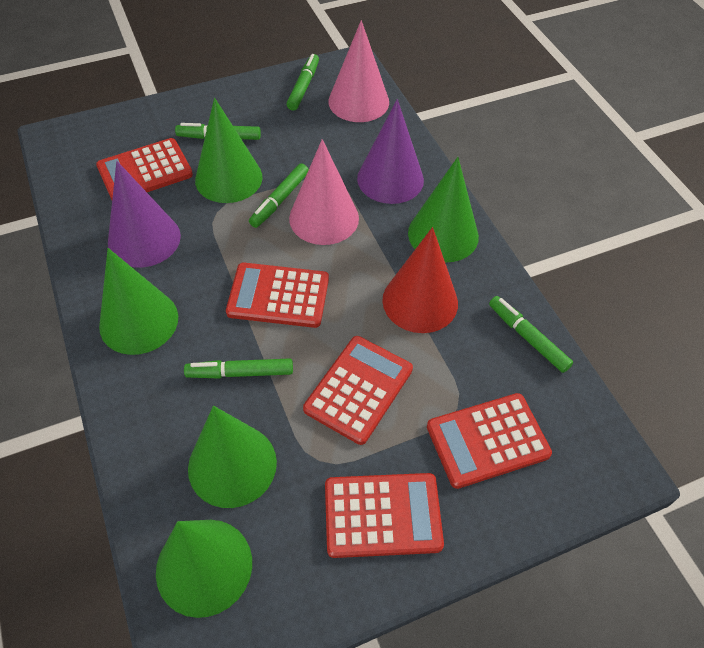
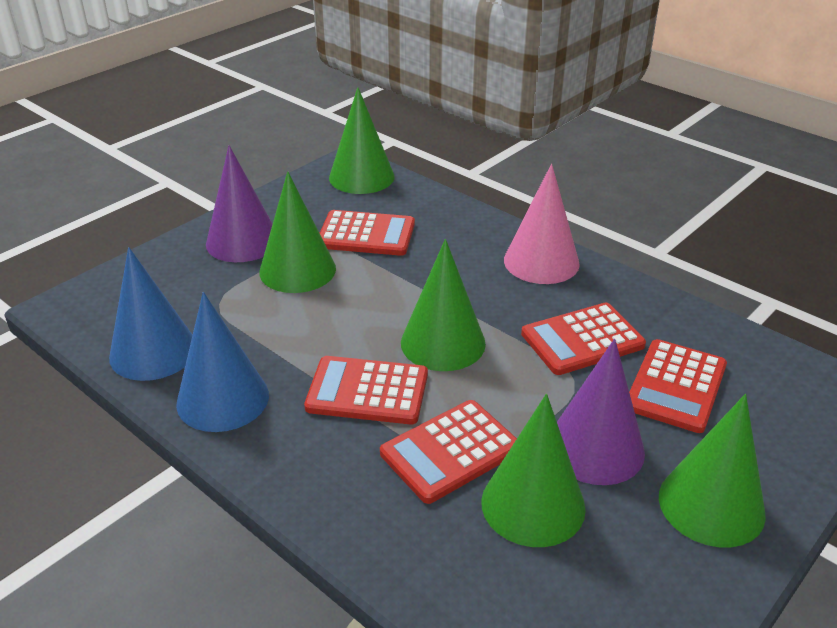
blue cone: 0 -> 2
green marker: 5 -> 0
pink cone: 2 -> 1
red cone: 1 -> 0

